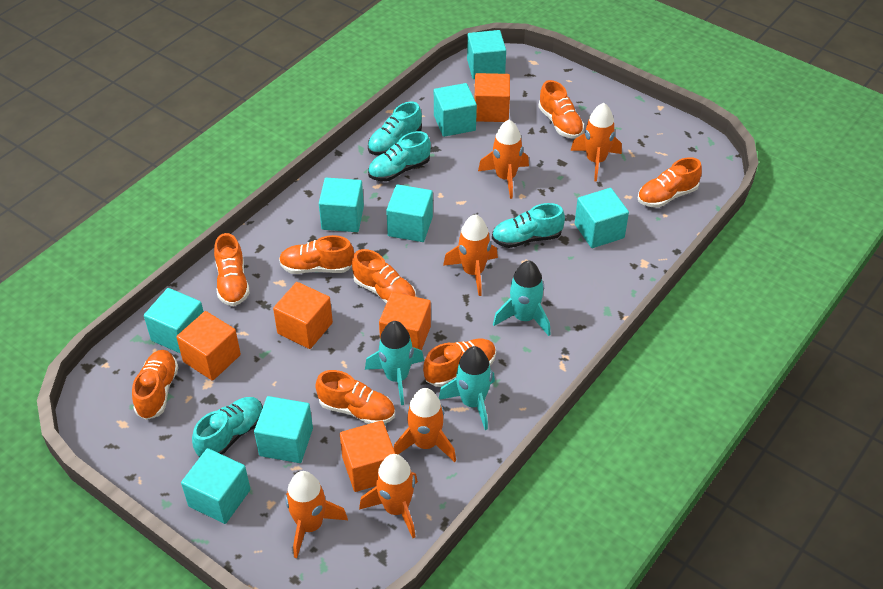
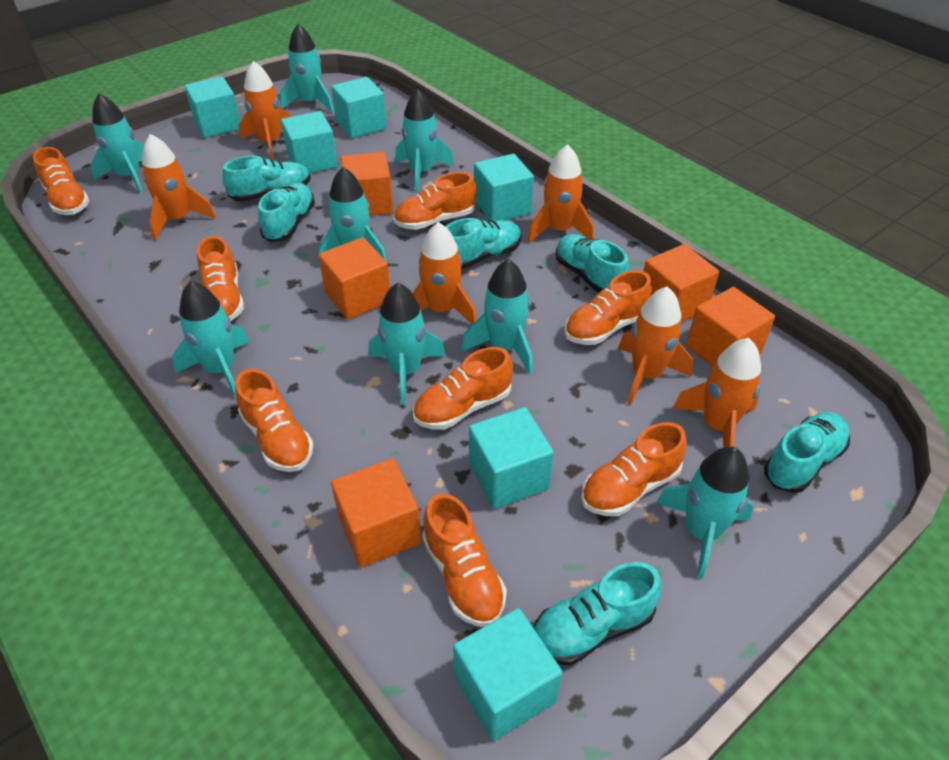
turquoise cube: 8 -> 6
turquoise rocket: 3 -> 8
turquoise shoe: 4 -> 6

